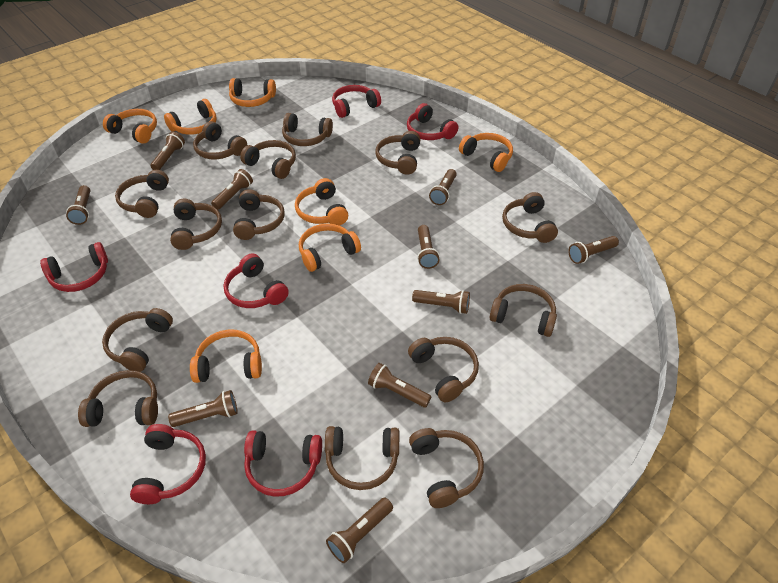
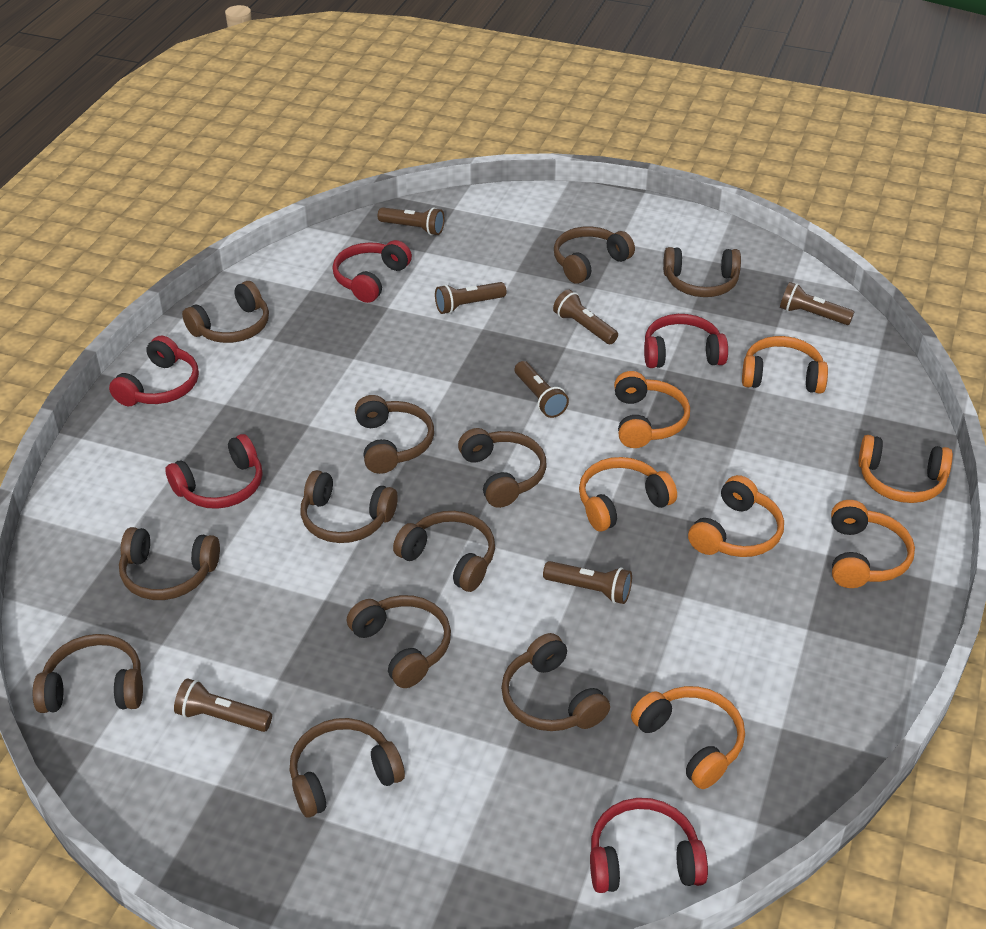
brown flashlight: 10 -> 7
brown headphones: 14 -> 12
red headphones: 6 -> 5

